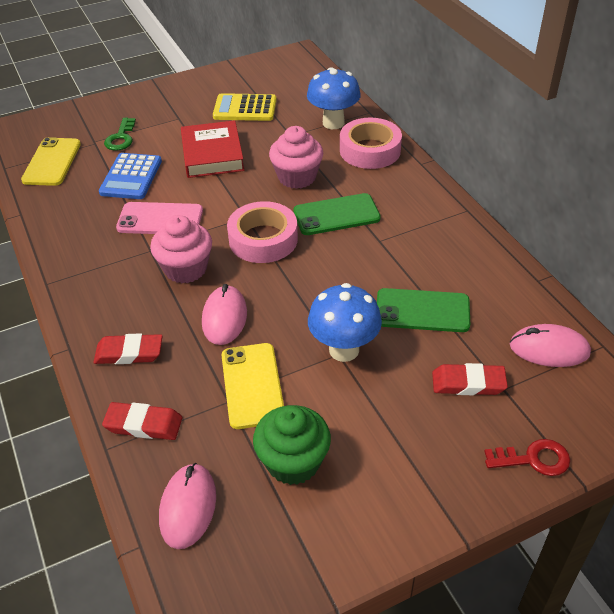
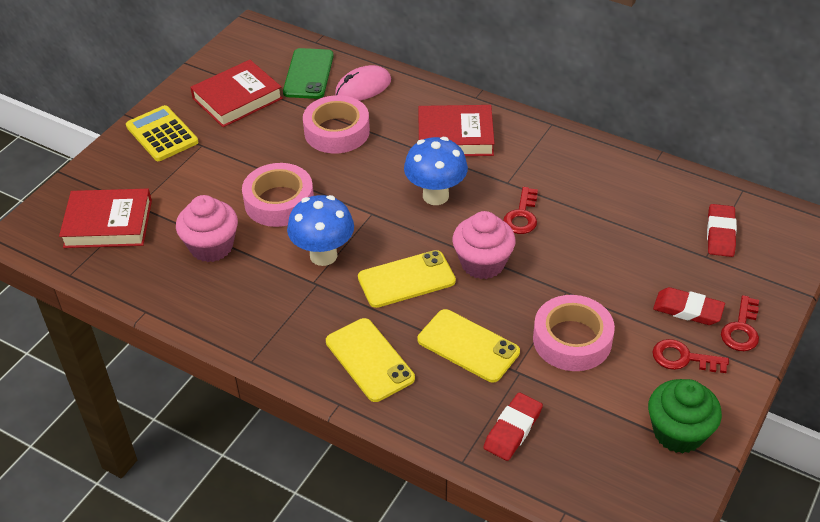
blue calculator: 1 -> 0
green key: 1 -> 0
green phone: 2 -> 1
pink mouse: 3 -> 1
pink phone: 1 -> 0
pink tape: 2 -> 3
red book: 1 -> 3
red key: 1 -> 3
yellow phone: 2 -> 3

